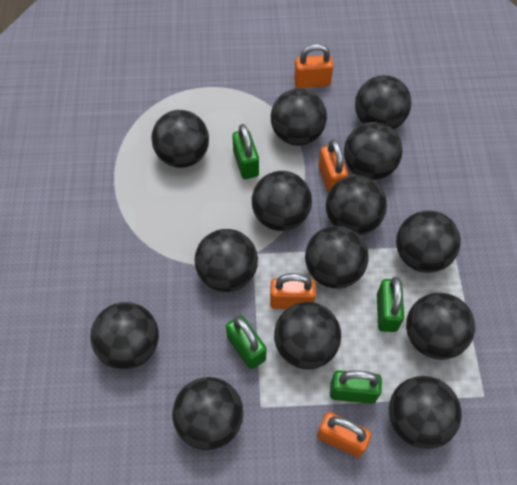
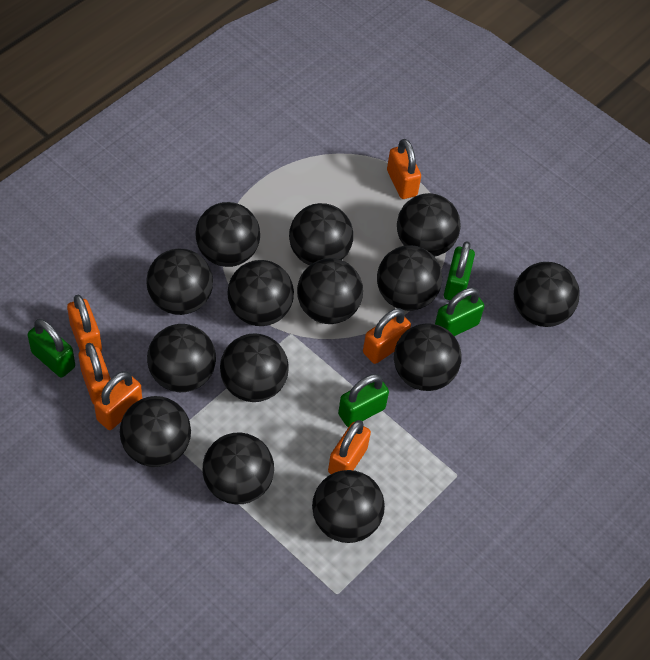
orange padlock: 4 -> 6

